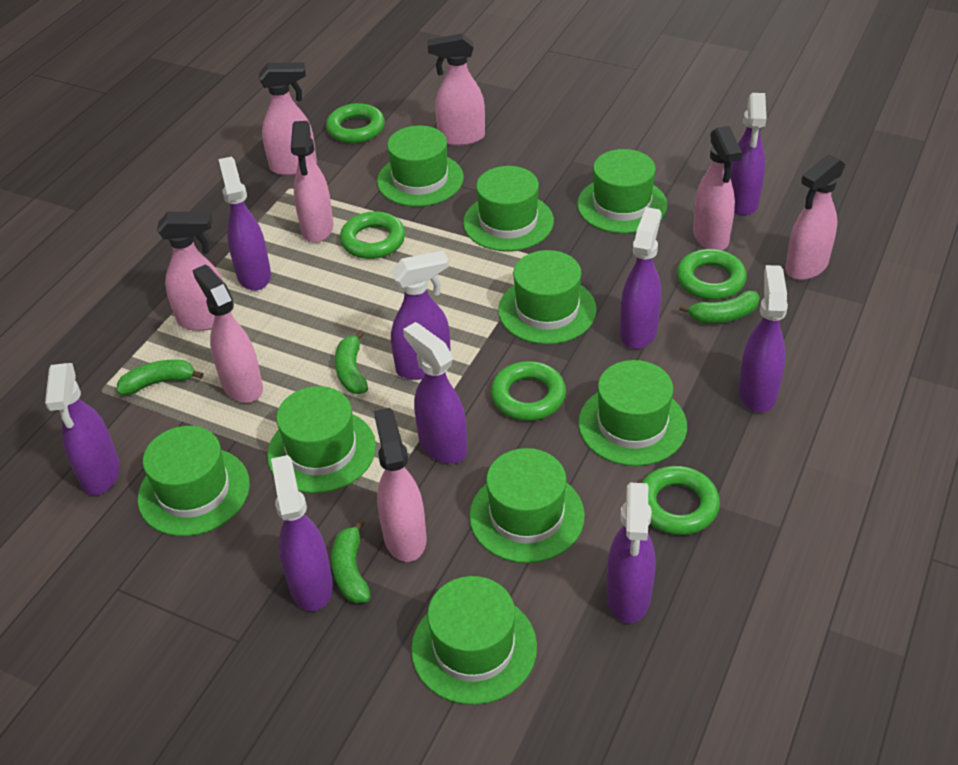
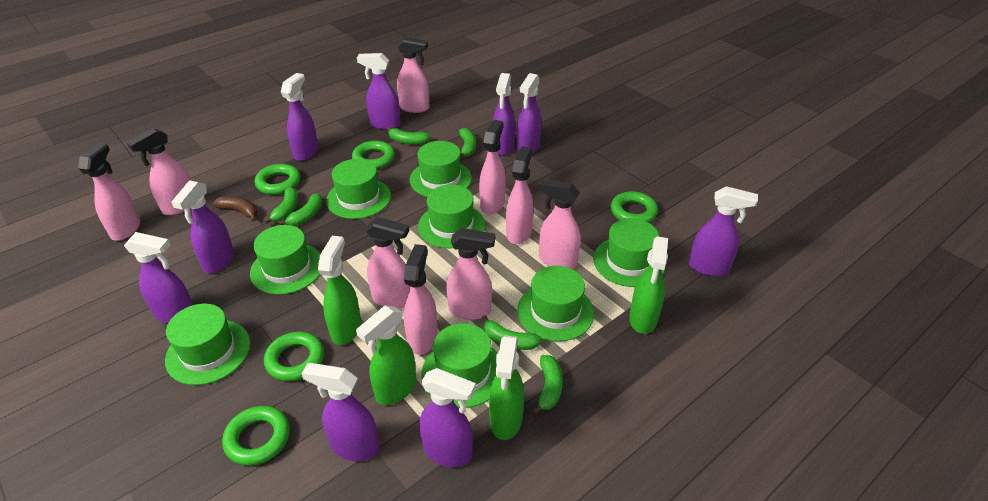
brown banana: 0 -> 1
green banana: 4 -> 6
green hat: 9 -> 8
green spray bottle: 0 -> 4
pink spray bottle: 8 -> 9

